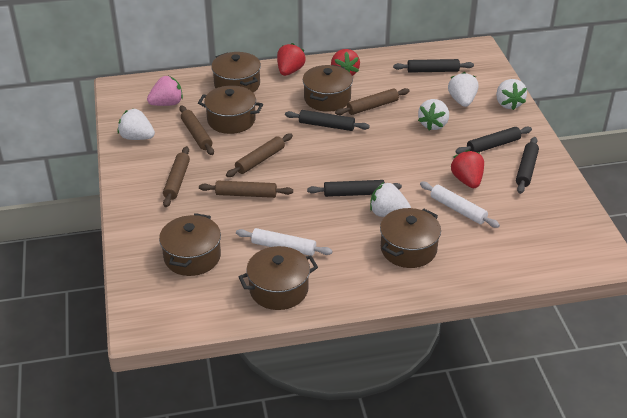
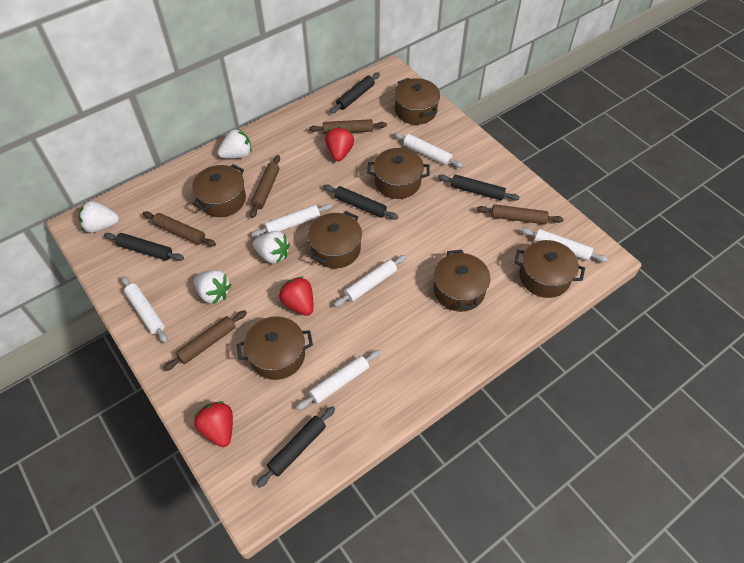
brown pot: 6 -> 7
pink strawberry: 1 -> 0
white rolling pin: 2 -> 6
white strawberry: 5 -> 4

